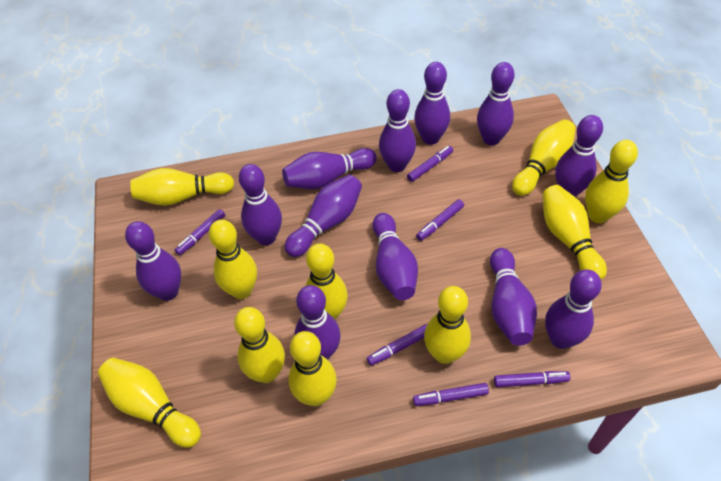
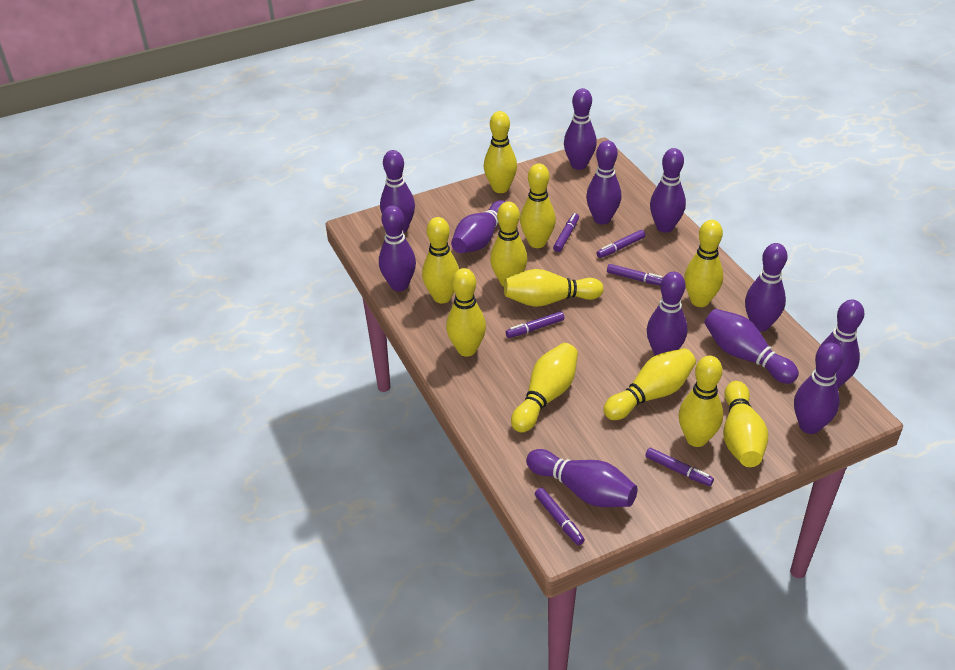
yellow bowling pin: 10 -> 11

